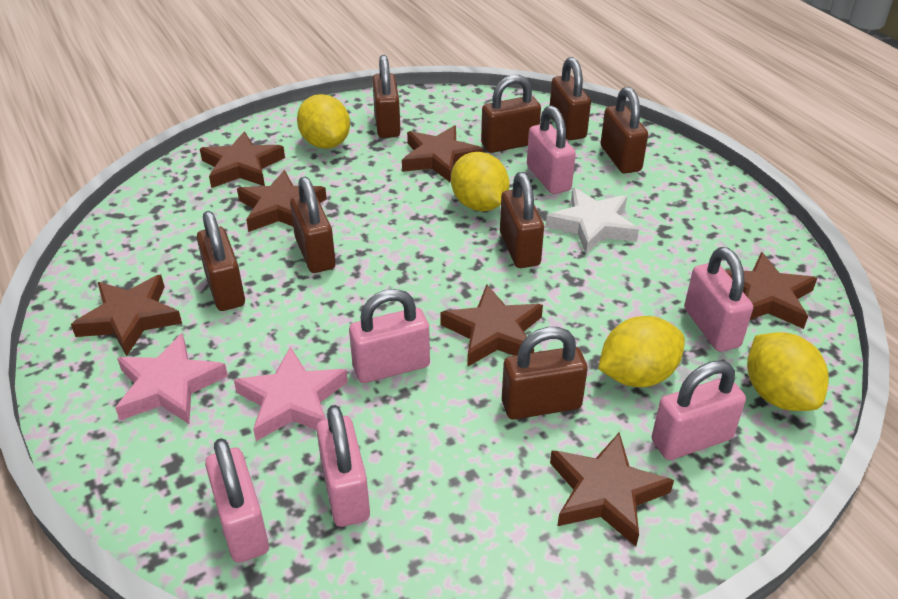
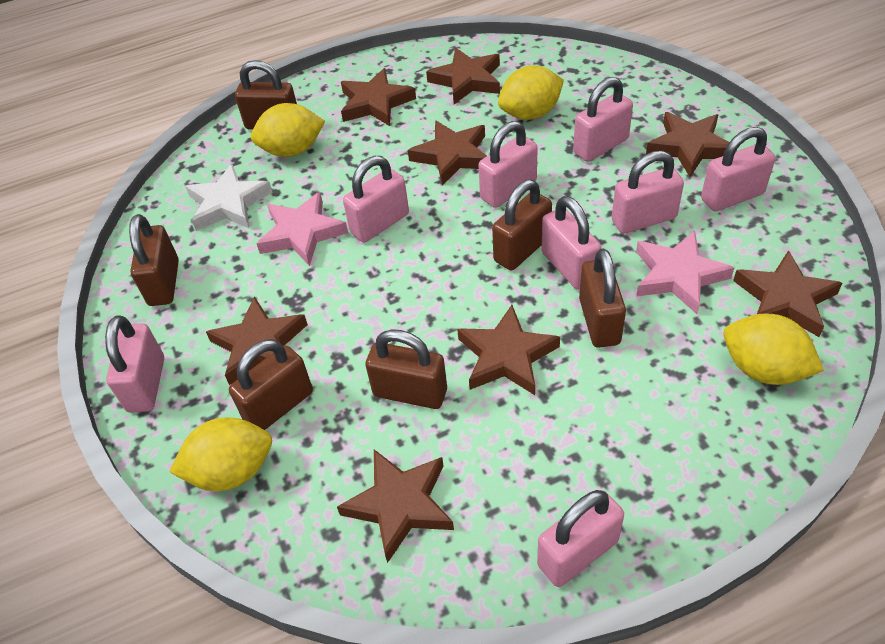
brown padlock: 8 -> 6
brown star: 7 -> 8
pink padlock: 6 -> 8

